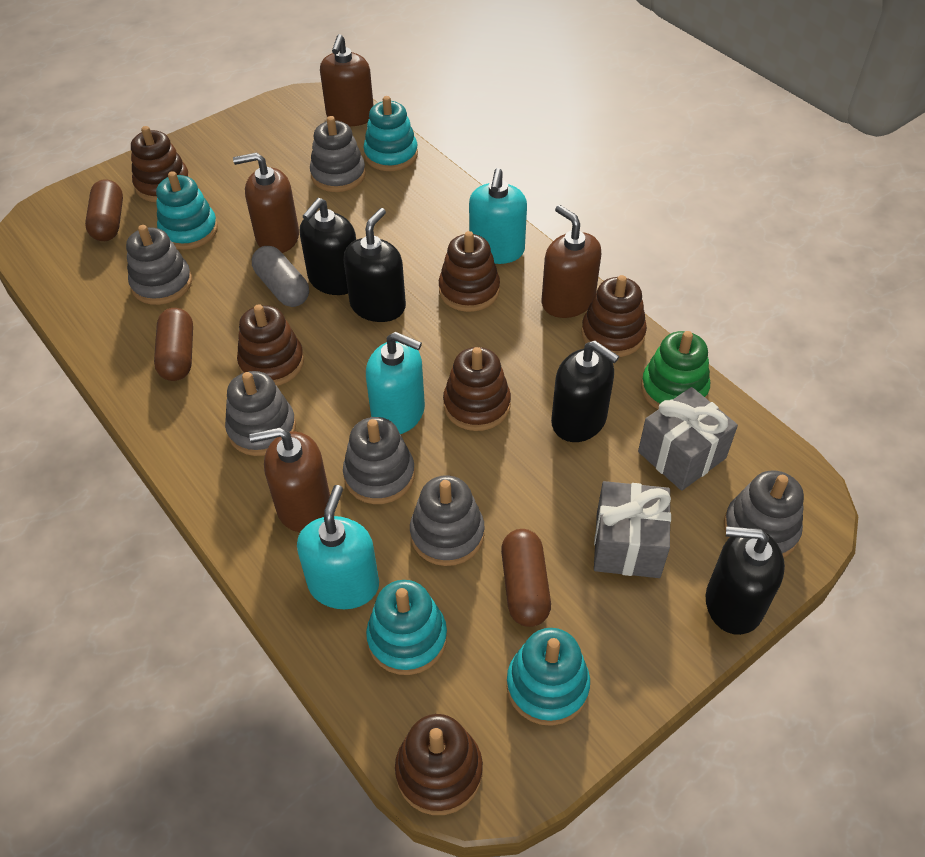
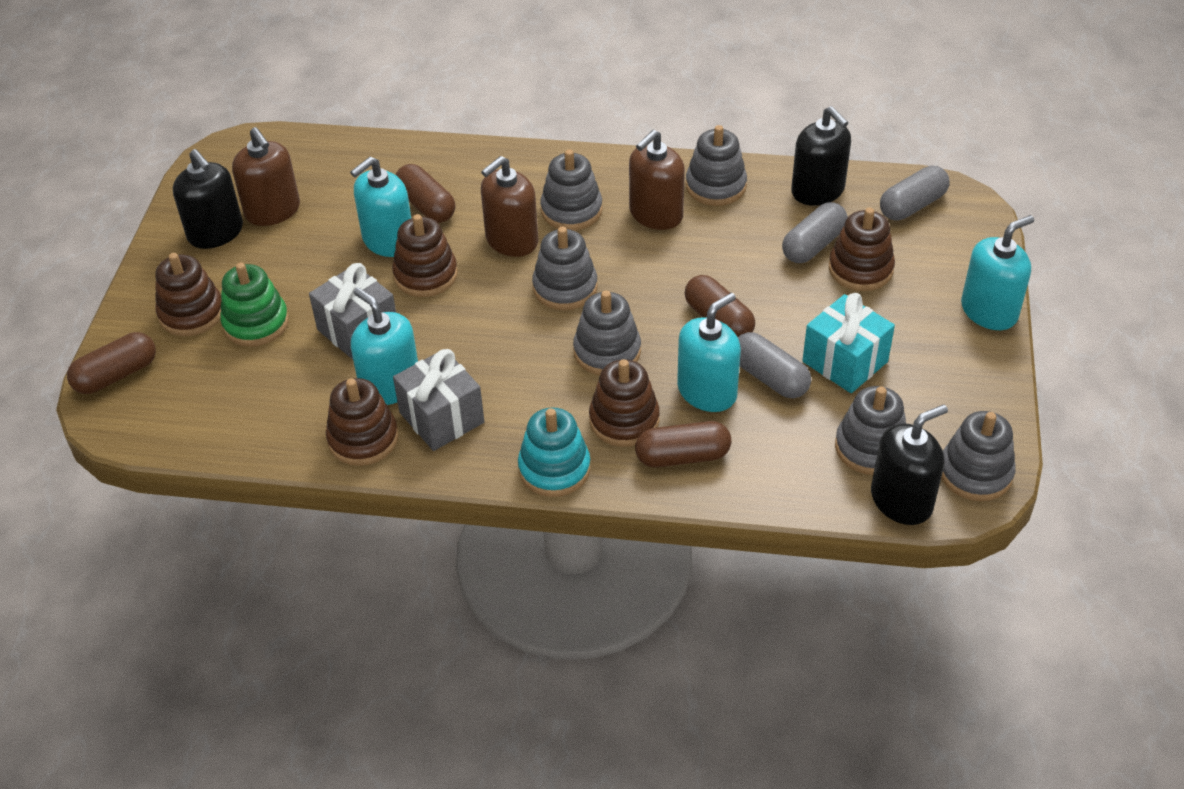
black soap dispenser: 4 -> 3
brown capsule: 3 -> 4
brown soap dispenser: 4 -> 3
brown stacking toy: 6 -> 5
grey capsule: 1 -> 3
turquoise gift: 0 -> 1
turquoise soap dispenser: 3 -> 4
turquoise stacking toy: 4 -> 1

